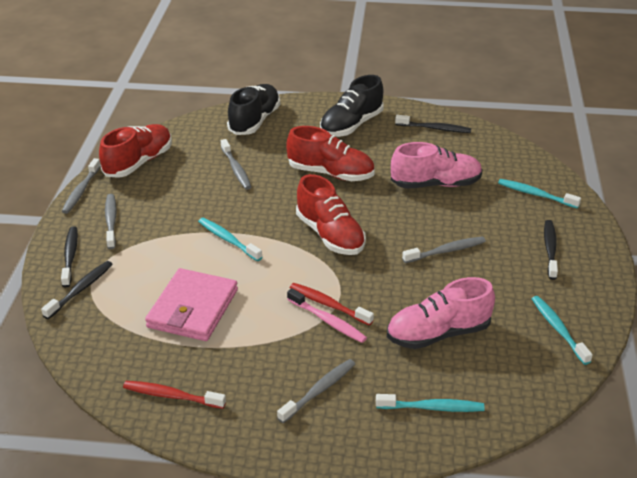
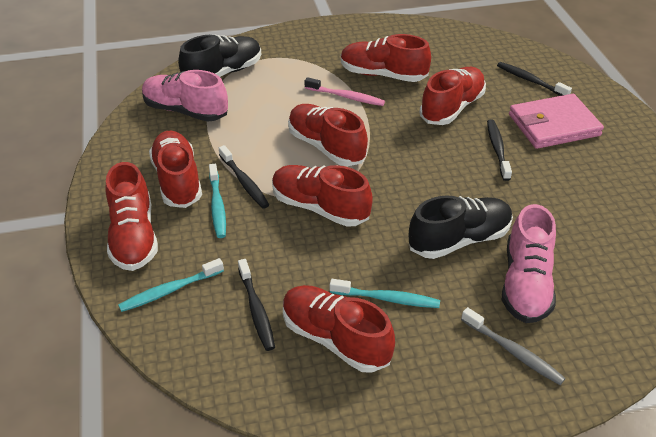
grey toothbrush: 5 -> 1
red shoe: 3 -> 7
red toothbrush: 2 -> 0
turquoise toothbrush: 4 -> 3

